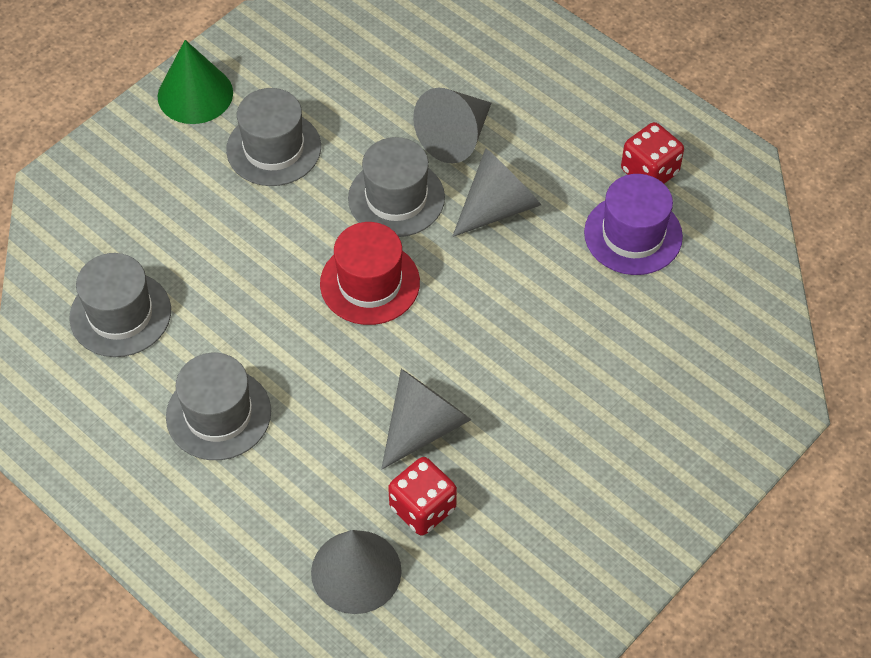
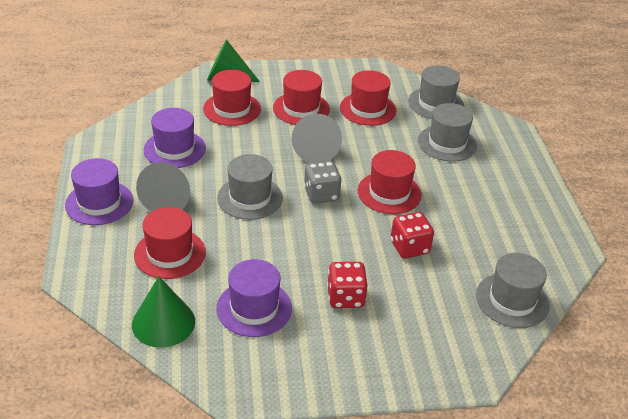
green cone: 1 -> 2
grey cone: 4 -> 2
grey dice: 0 -> 1
purple hat: 1 -> 3
red hat: 1 -> 5

